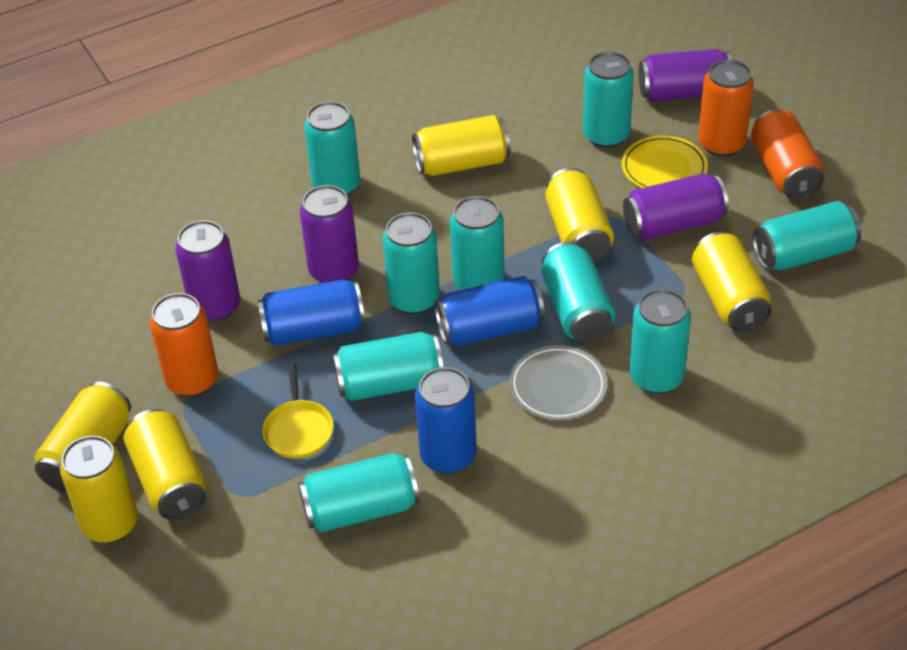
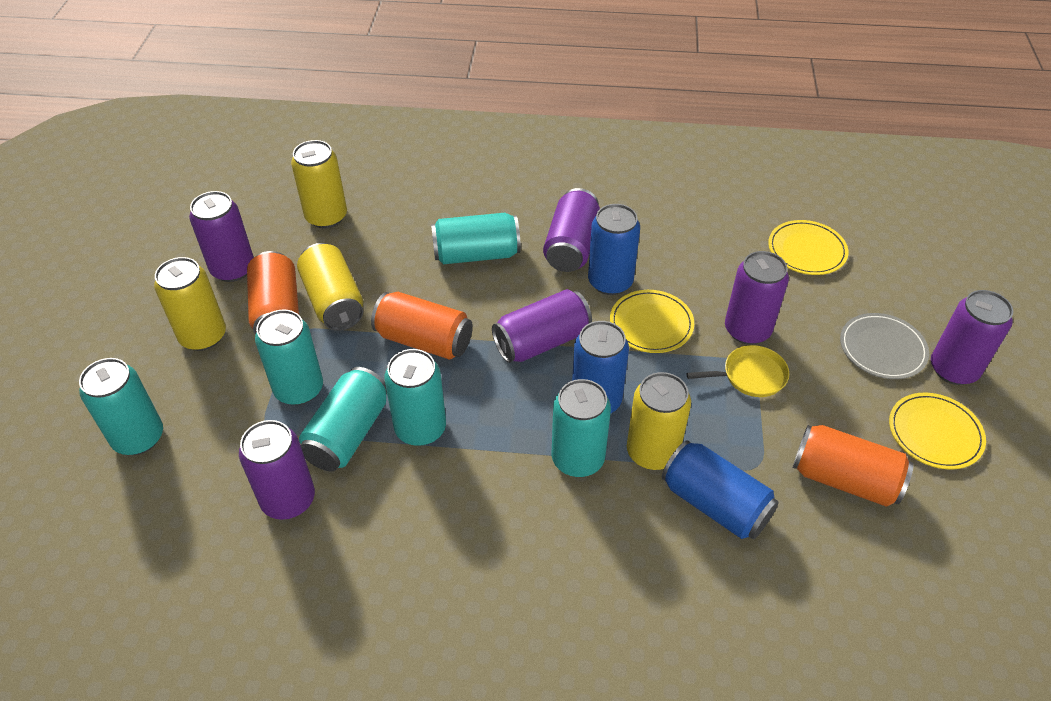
purple can: 4 -> 6
turquoise can: 9 -> 6
yellow can: 6 -> 4
yellow plate: 1 -> 3

